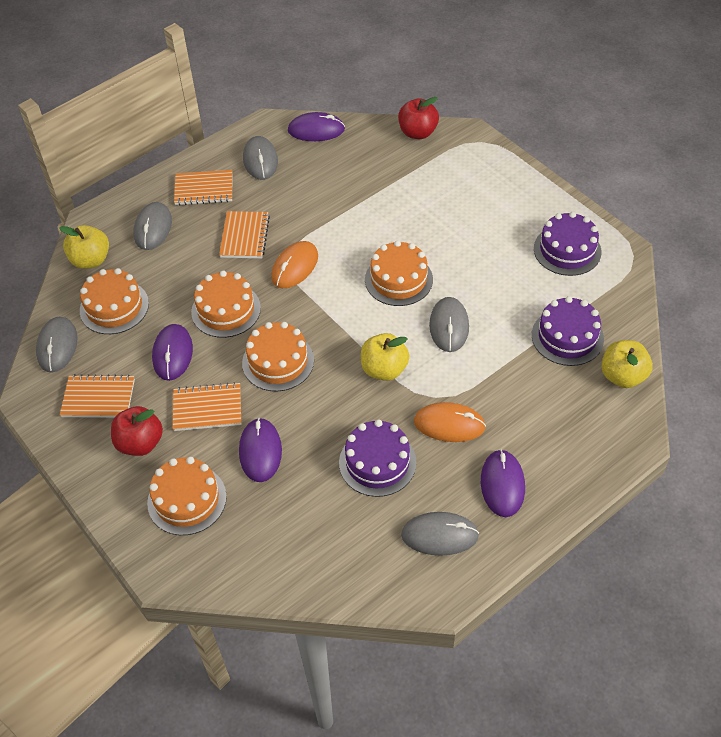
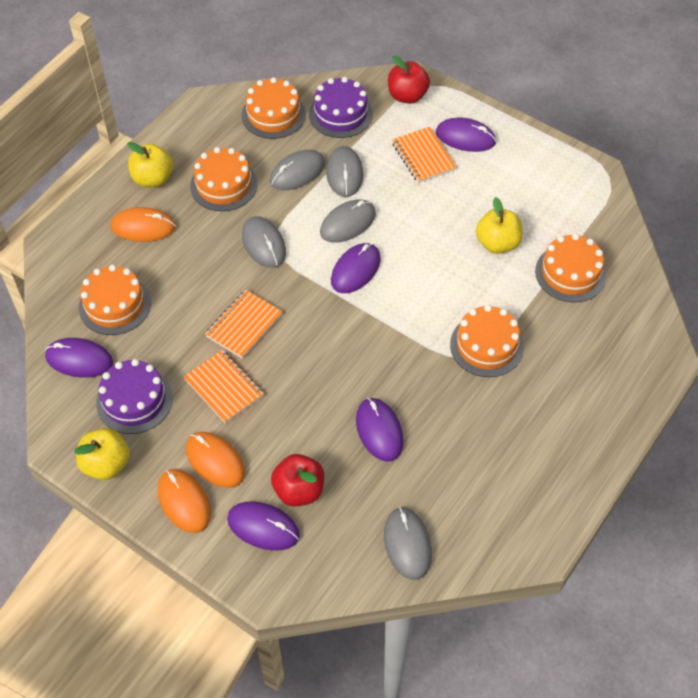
orange mouse: 2 -> 3
orange notebook: 4 -> 3
purple cake: 3 -> 2
purple mouse: 4 -> 5

